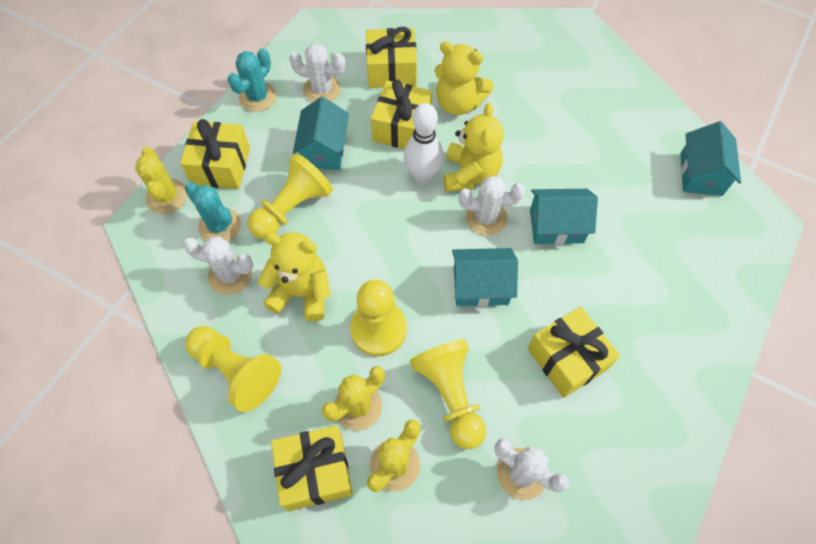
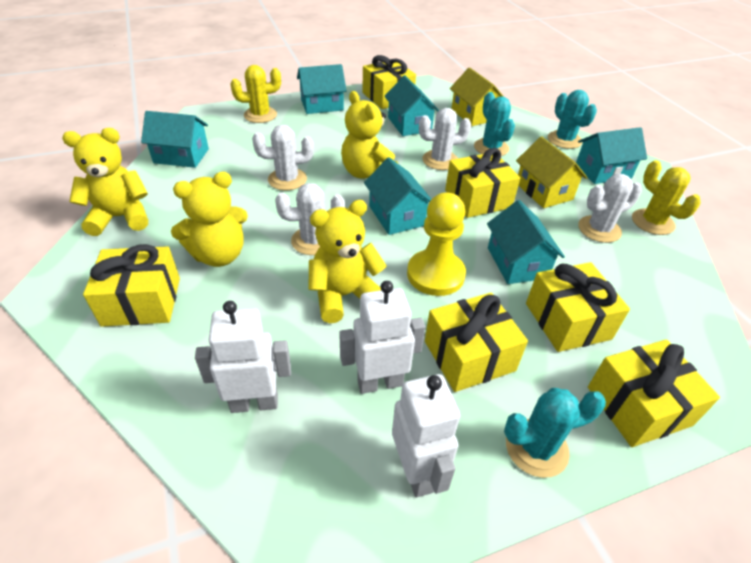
turquoise cactus: 2 -> 3
turquoise house: 4 -> 6
white bowling pin: 1 -> 0
white robot: 0 -> 3
yellow cactus: 3 -> 2
yellow gift: 5 -> 6
yellow house: 0 -> 2
yellow pawn: 4 -> 1
yellow teddy bear: 3 -> 4

